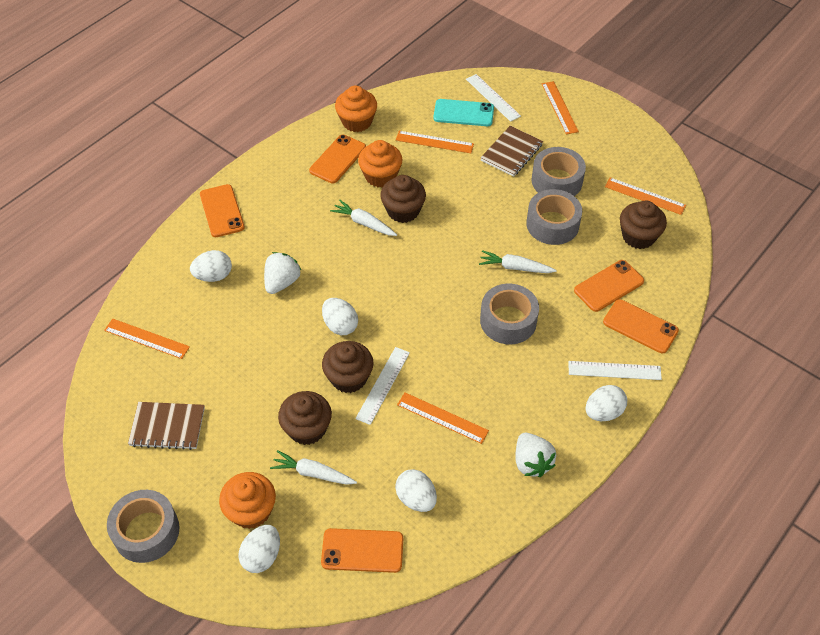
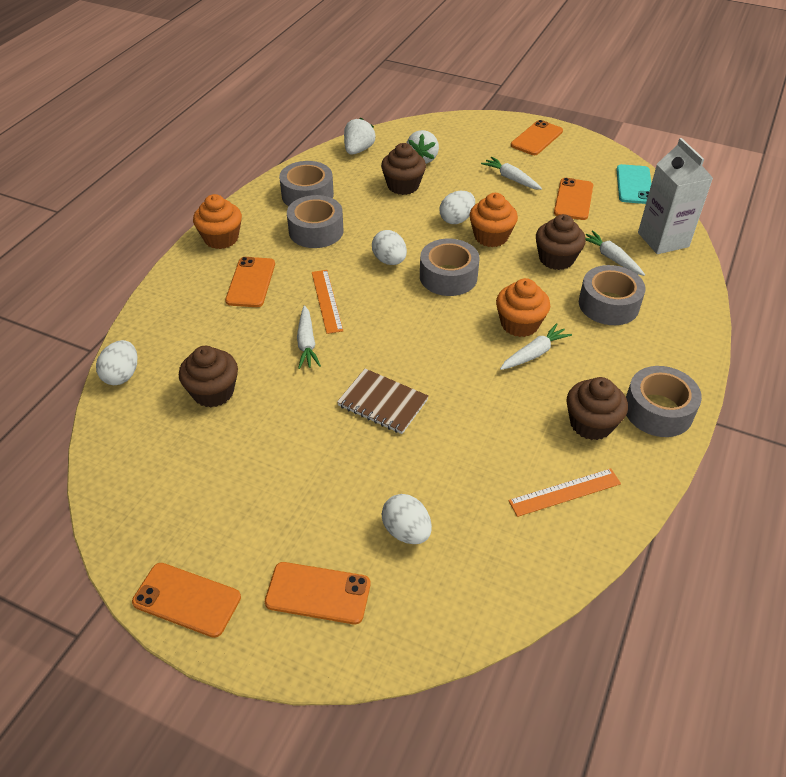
brown notebook: 2 -> 1
grey tape: 4 -> 5
orange ruler: 5 -> 2
white carrot: 3 -> 4
white carton: 0 -> 1
white egg: 5 -> 4
white ruler: 3 -> 0

